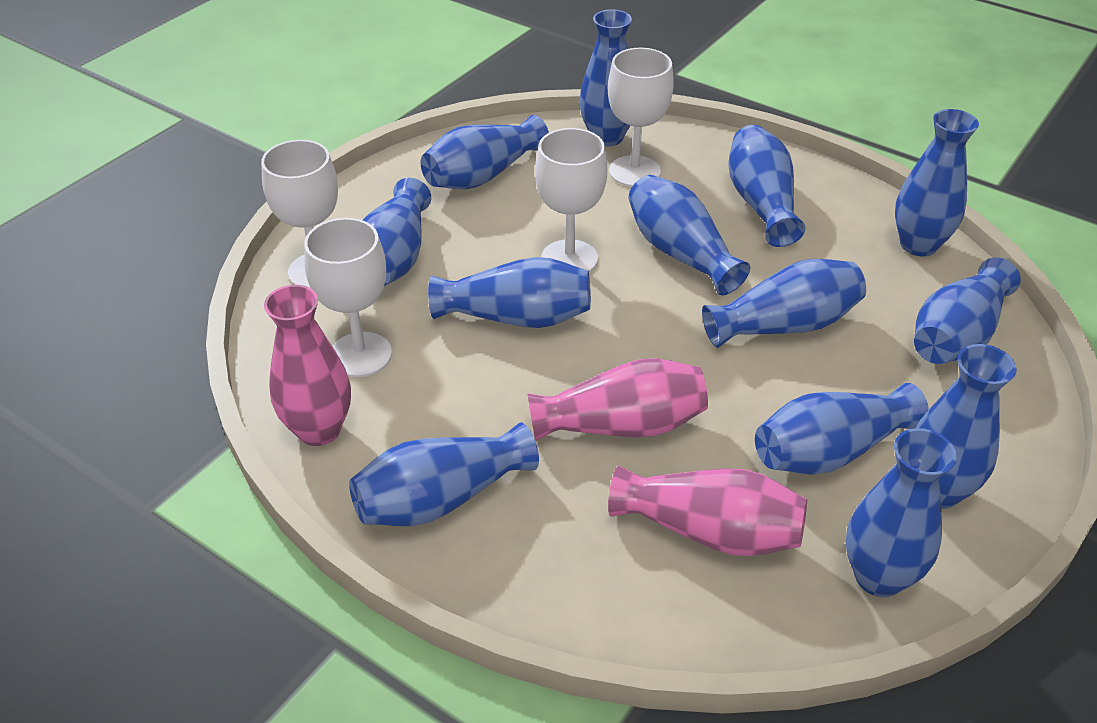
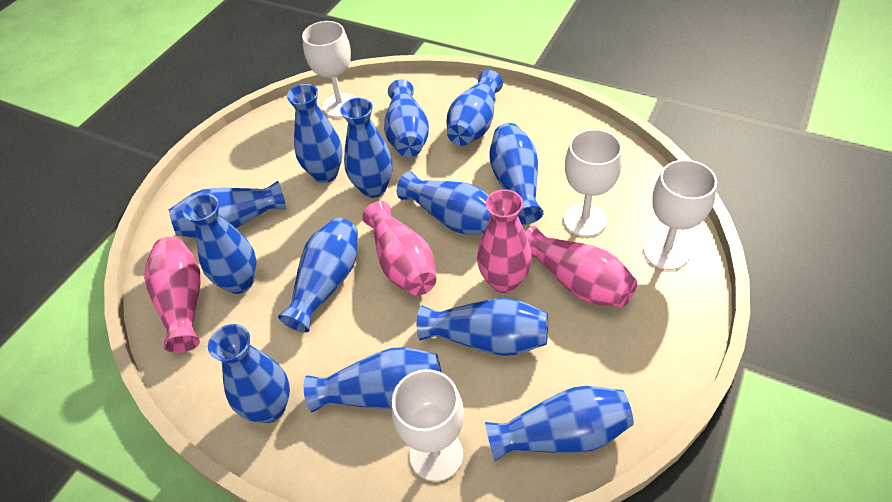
pink vase: 3 -> 4

